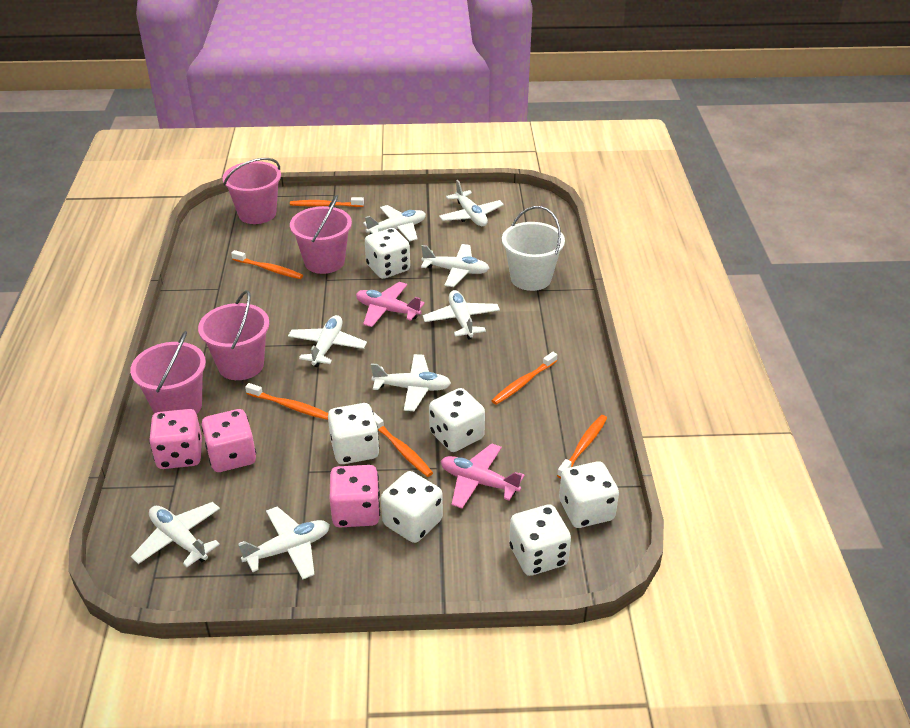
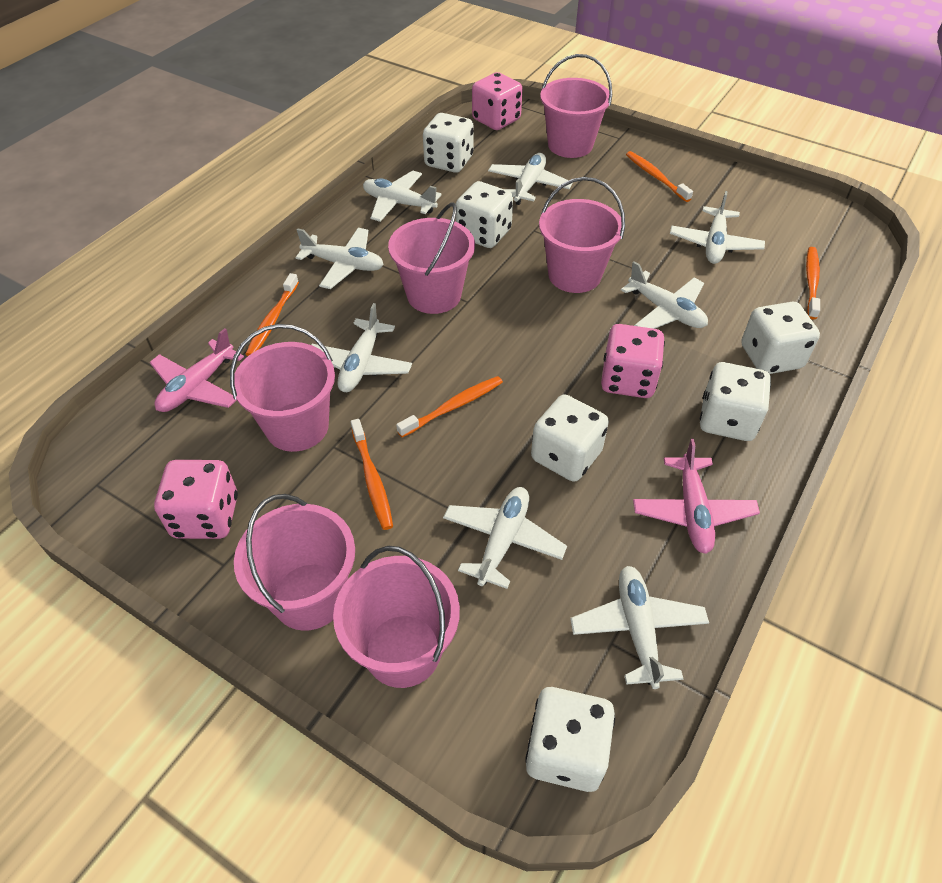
orange toothbrush: 6 -> 5
pink bucket: 4 -> 6
white bucket: 1 -> 0

